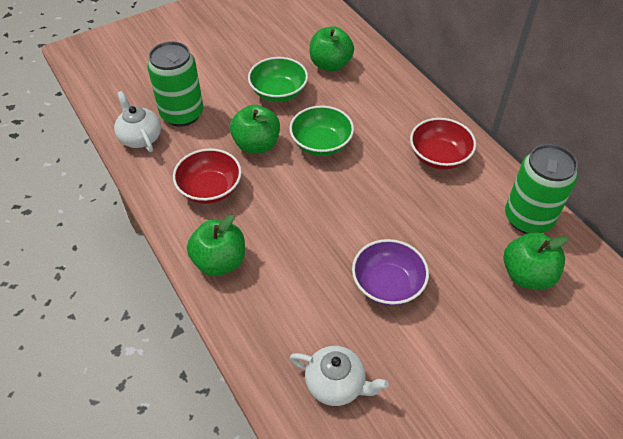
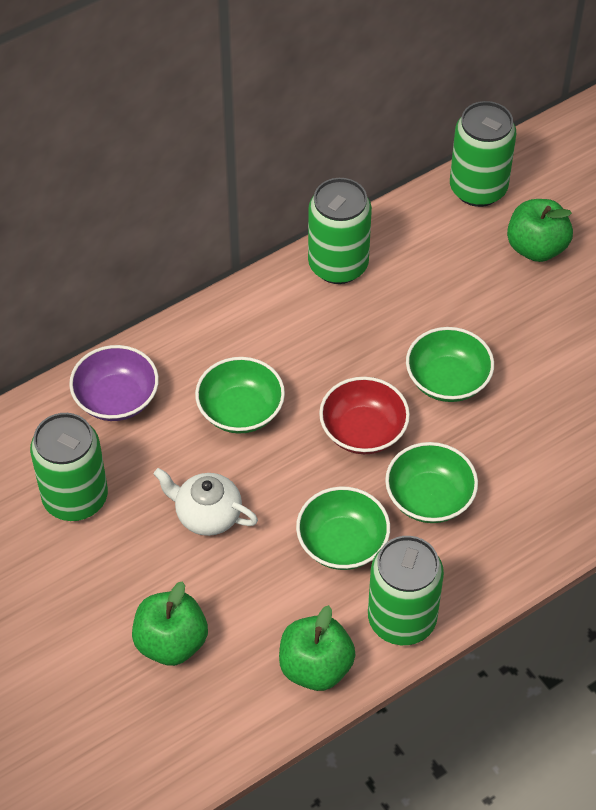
green apple: 4 -> 3
green bowl: 2 -> 4
green can: 2 -> 4
red bowl: 2 -> 1
white teapot: 2 -> 1

